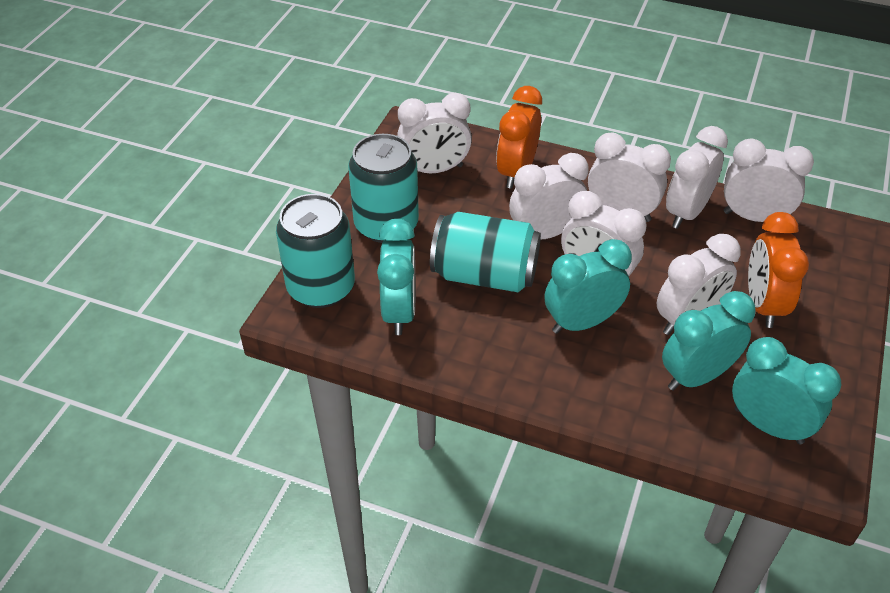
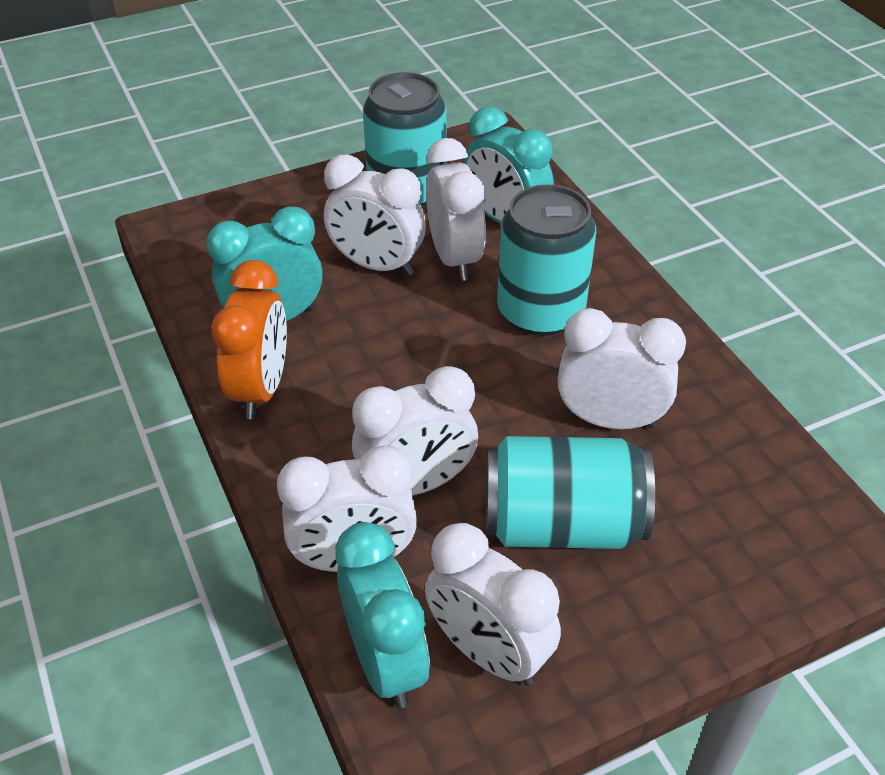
orange clock: 2 -> 1
turquoise clock: 4 -> 3
white clock: 7 -> 6

